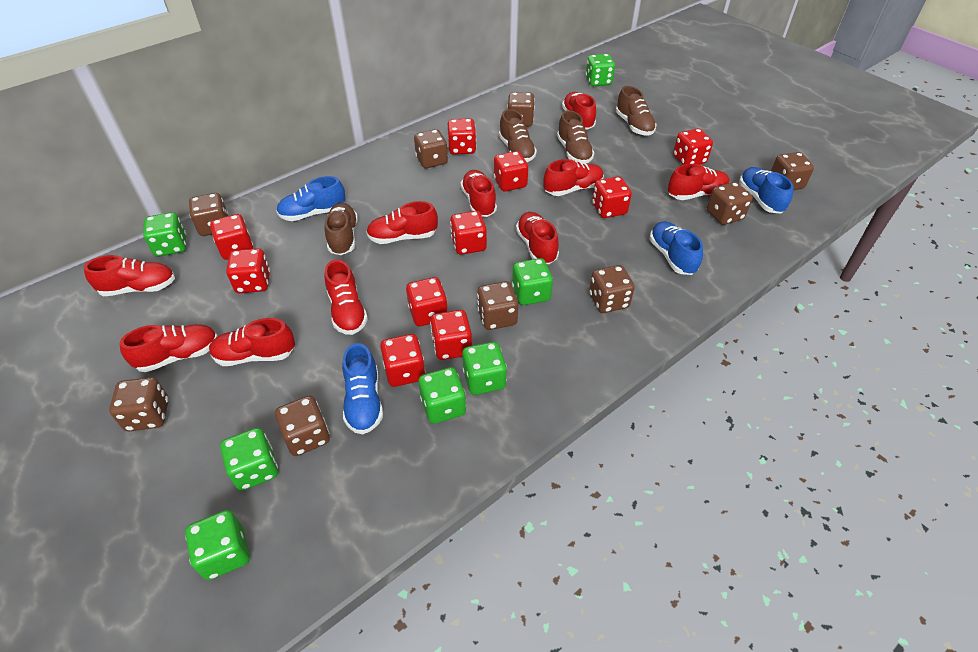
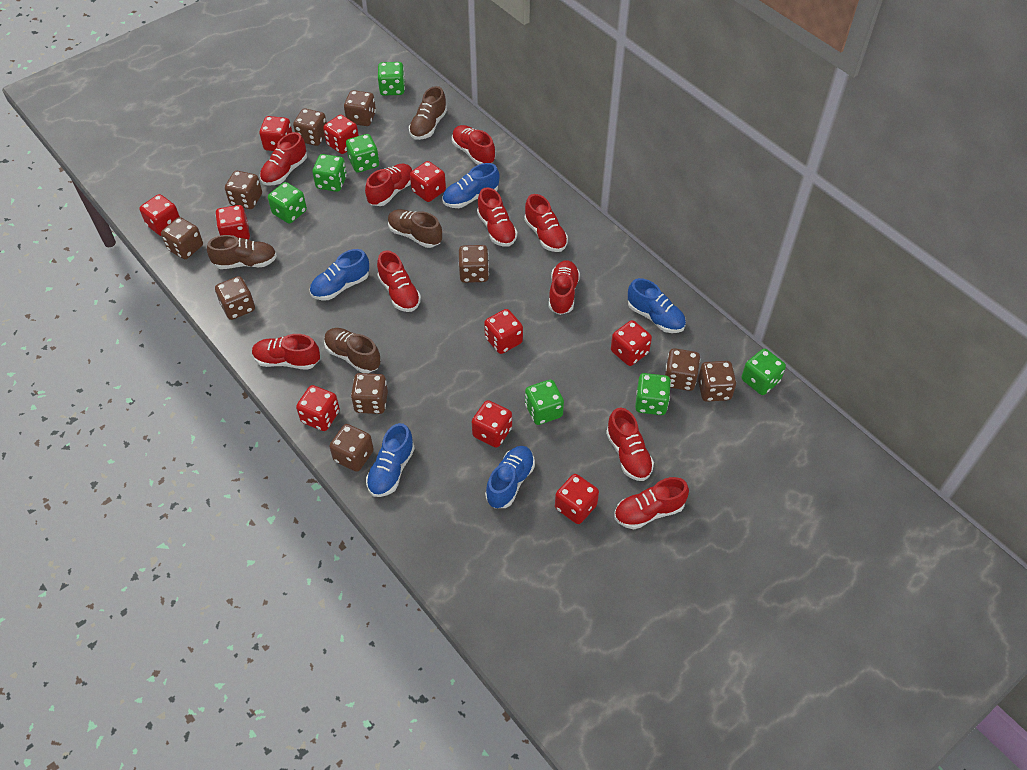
blue shoe: 4 -> 5
brown dice: 9 -> 10

